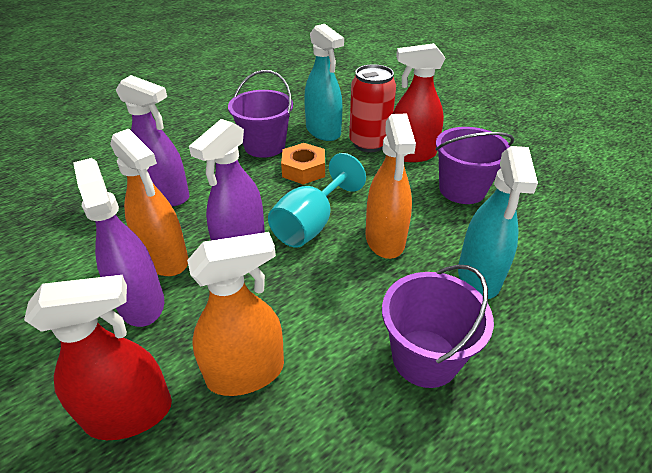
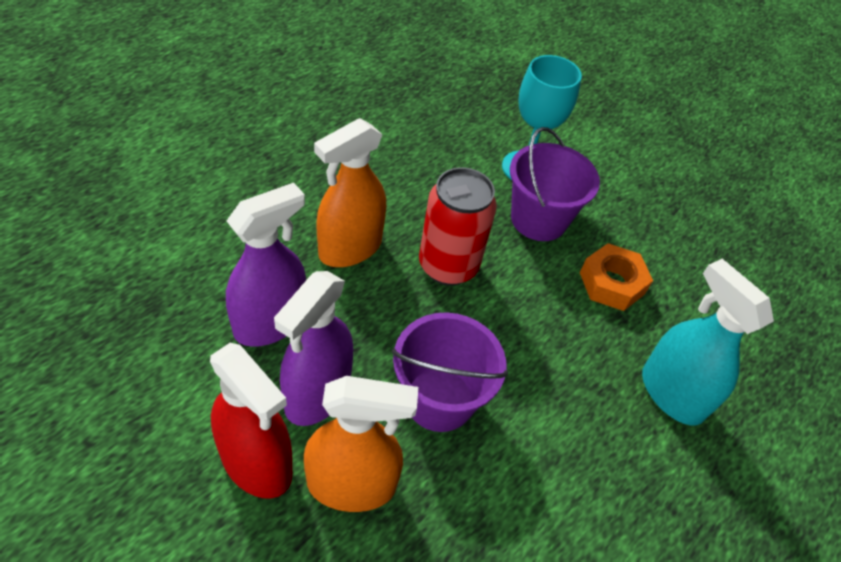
orange spray bottle: 3 -> 2
purple bucket: 3 -> 2
purple spray bottle: 3 -> 2
red spray bottle: 2 -> 1
turquoise spray bottle: 2 -> 1

